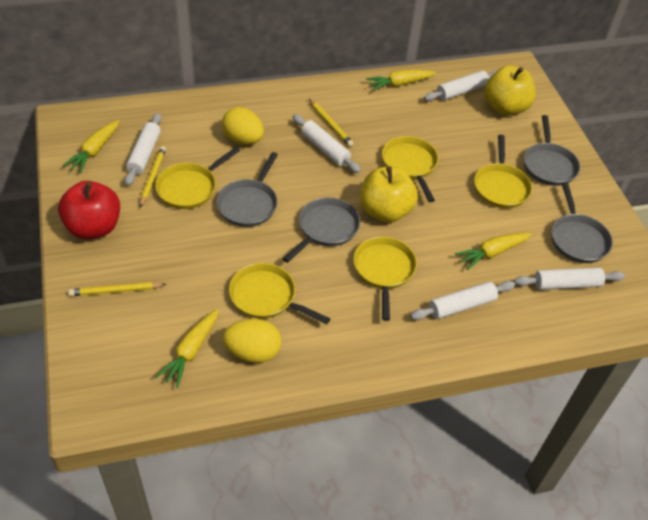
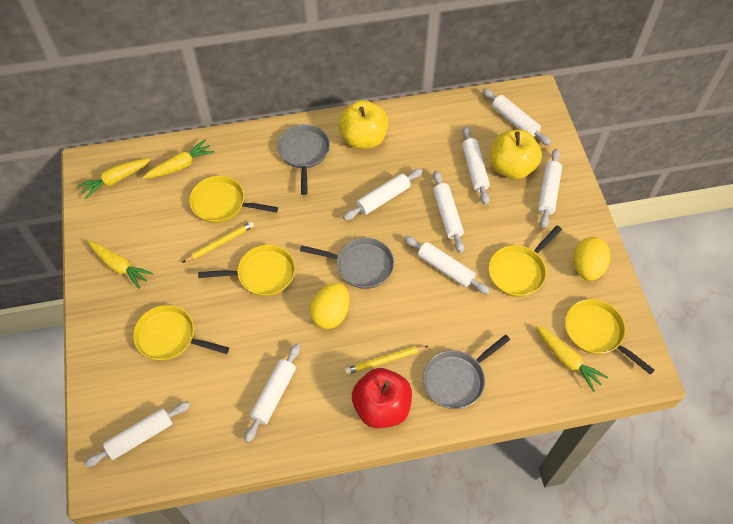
grey pan: 4 -> 3
white rolling pin: 5 -> 8
yellow pencil: 3 -> 2

